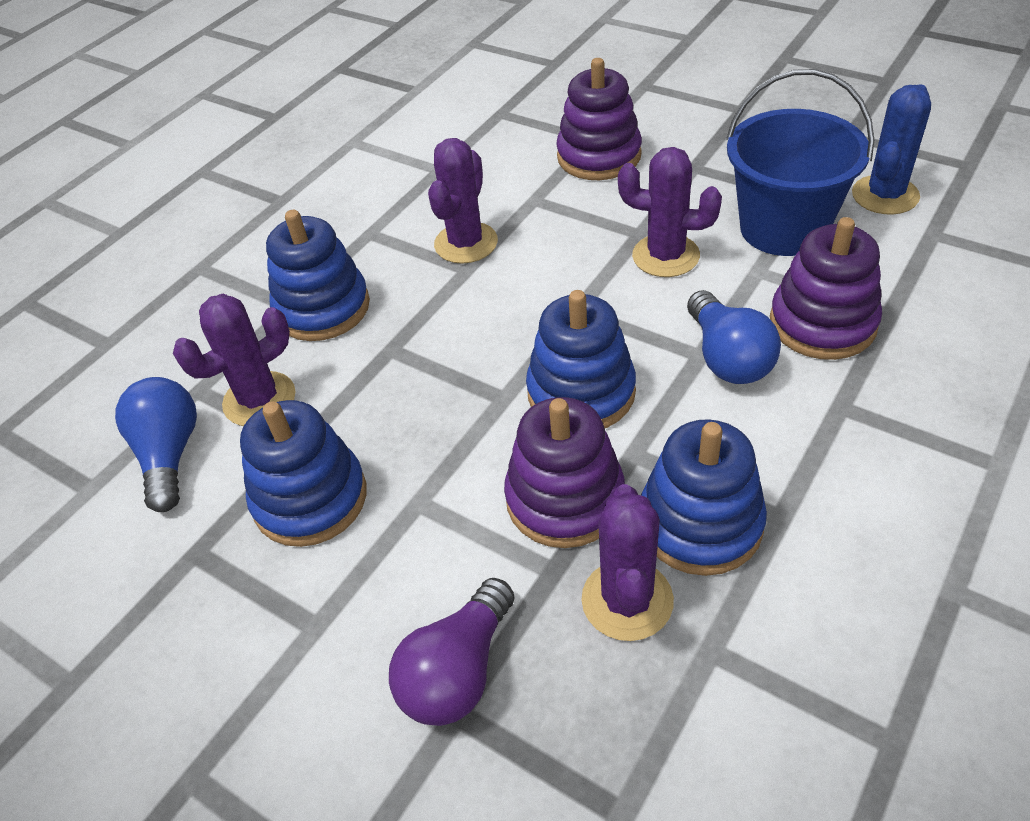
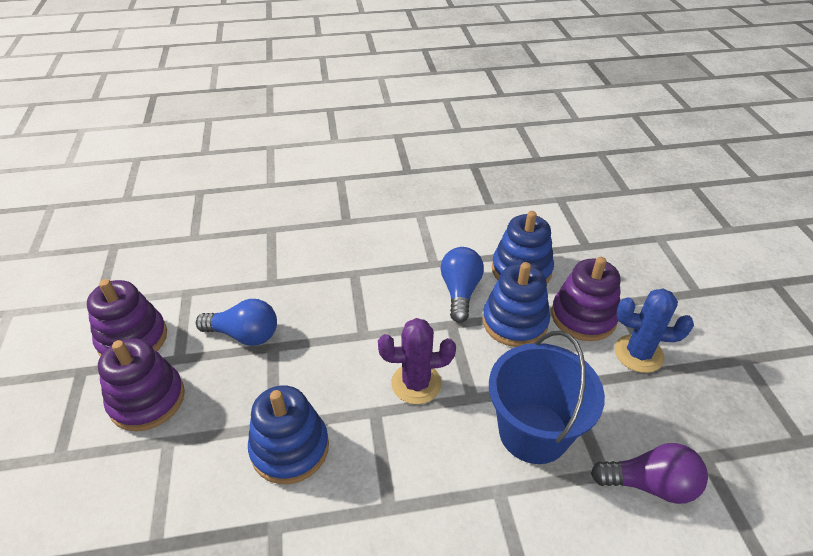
blue stacking toy: 4 -> 3
purple cactus: 4 -> 1

